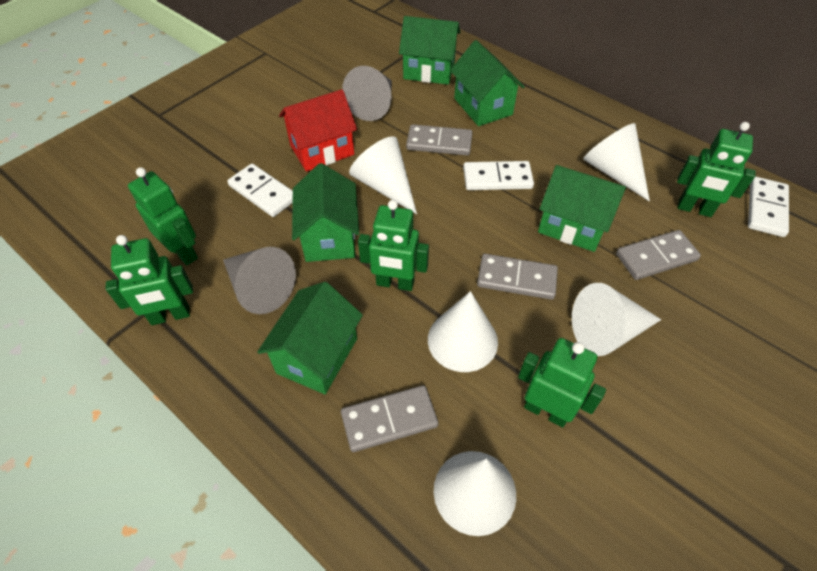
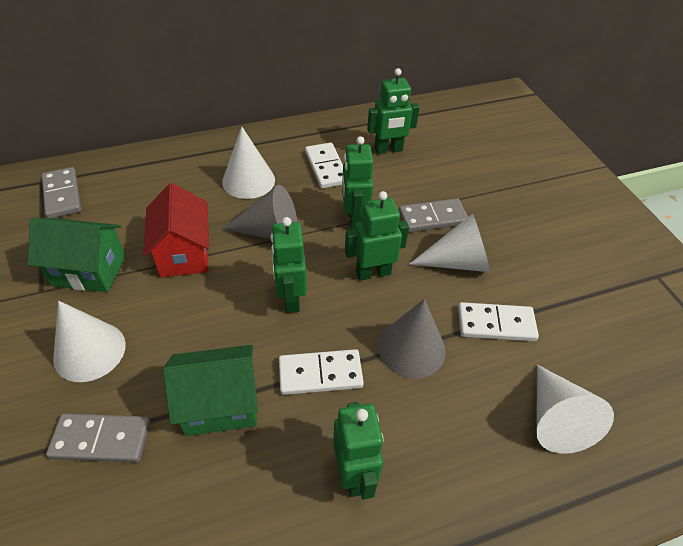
green house: 5 -> 2
grey domino: 4 -> 3
white cone: 5 -> 4

